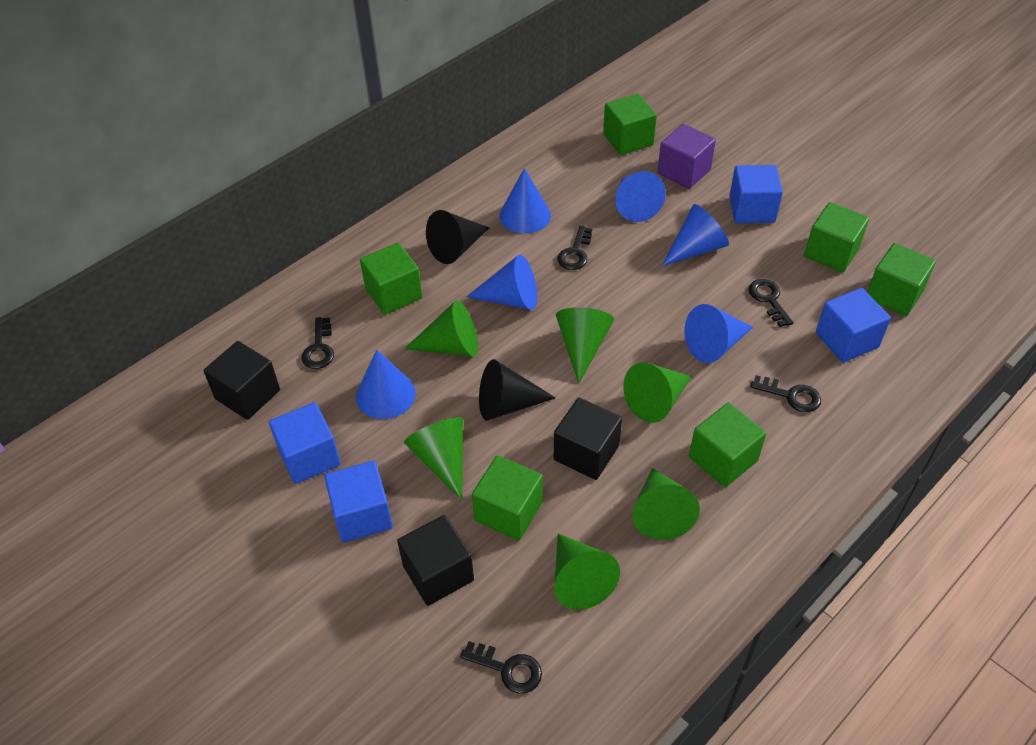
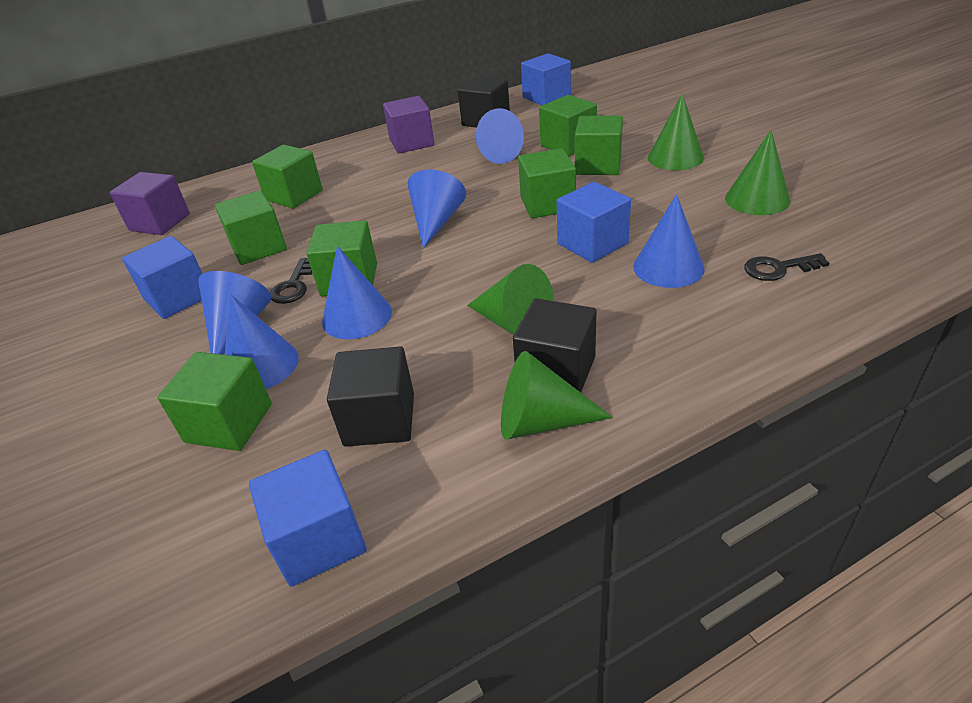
black cone: 2 -> 0
black key: 5 -> 2
green cone: 6 -> 4
green cube: 6 -> 7
purple cube: 1 -> 2

